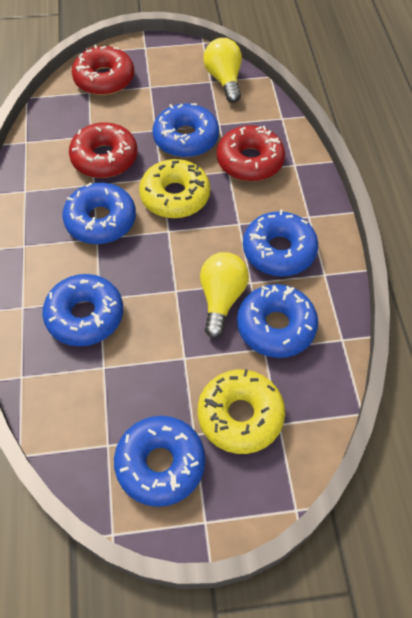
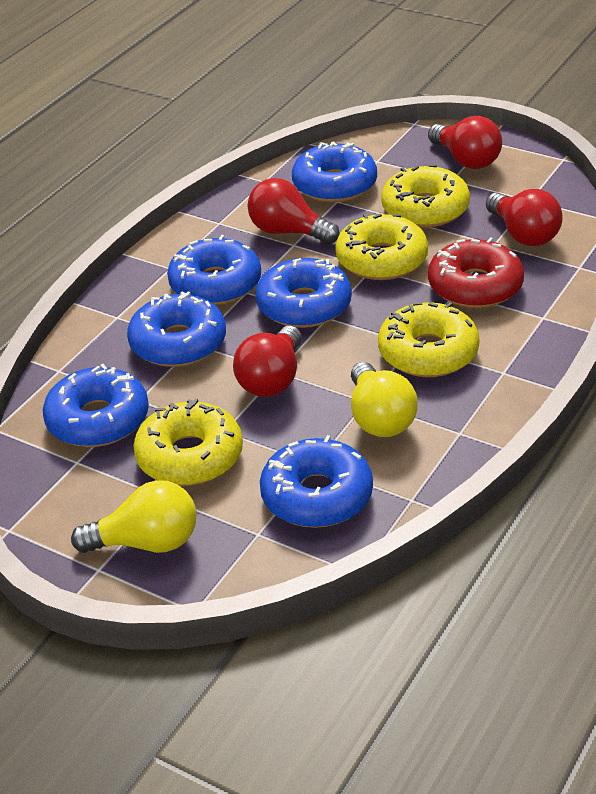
red donut: 3 -> 1
red light bulb: 0 -> 4
yellow donut: 2 -> 4

